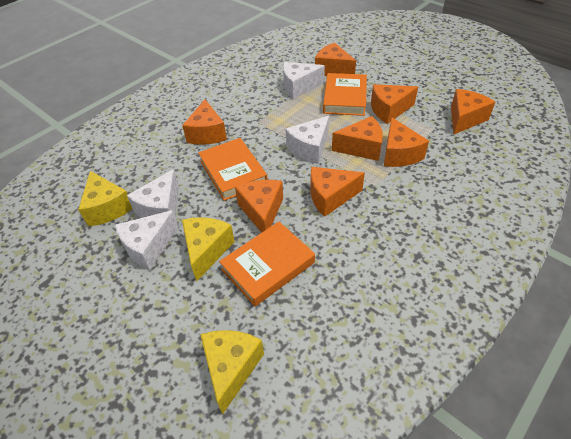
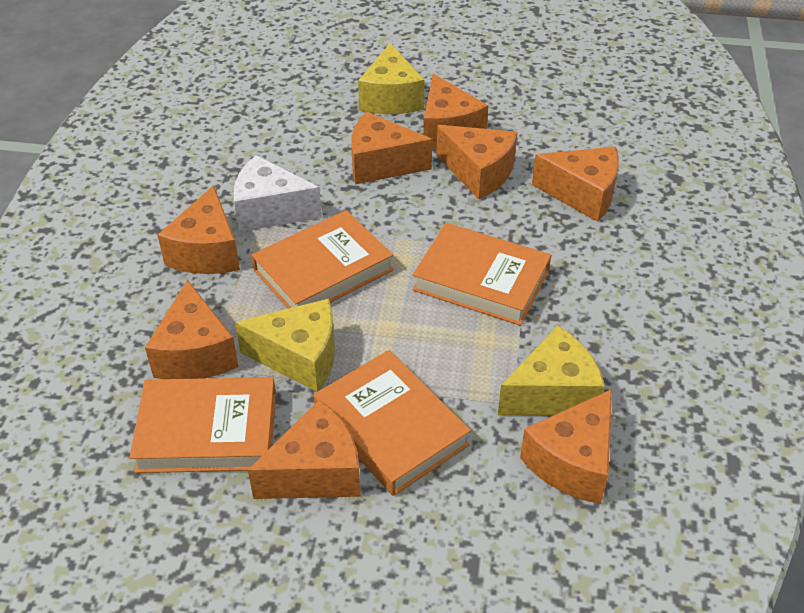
orange book: 3 -> 4
white cheese: 4 -> 1

